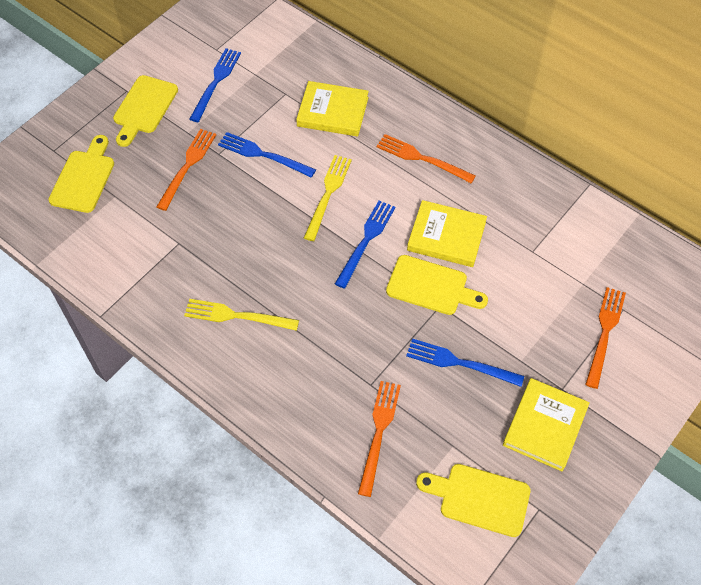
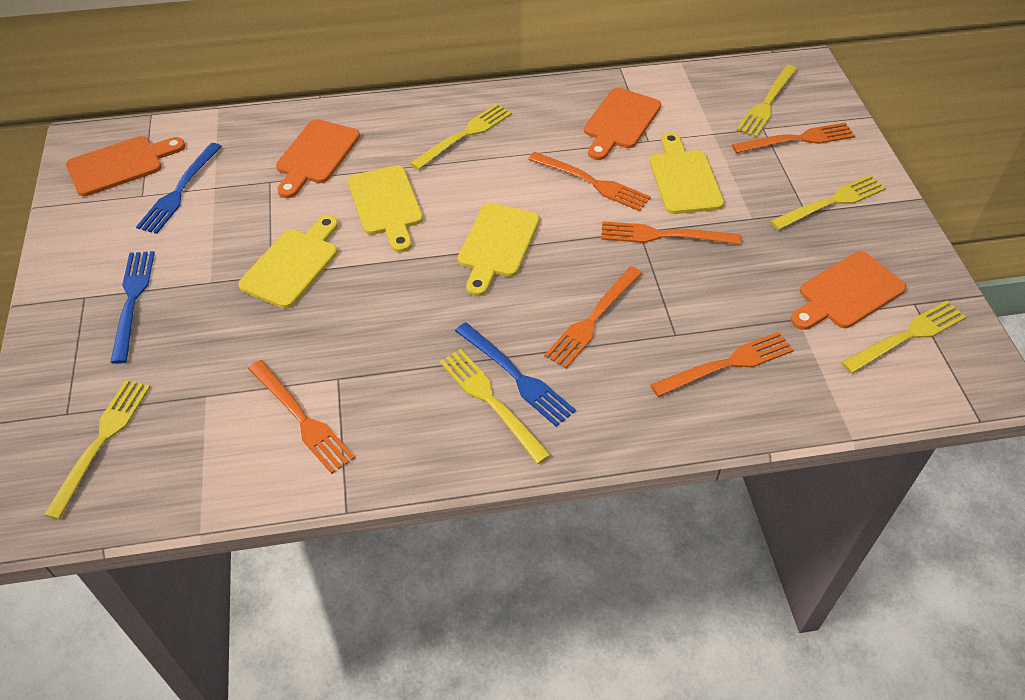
blue fork: 4 -> 3
orange cutting board: 0 -> 4
orange fork: 4 -> 6
yellow book: 3 -> 0
yellow fork: 2 -> 6

